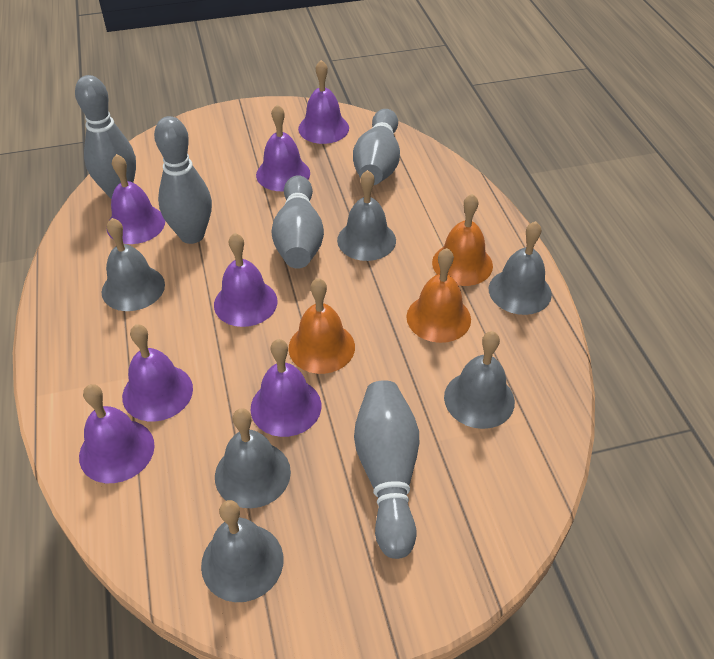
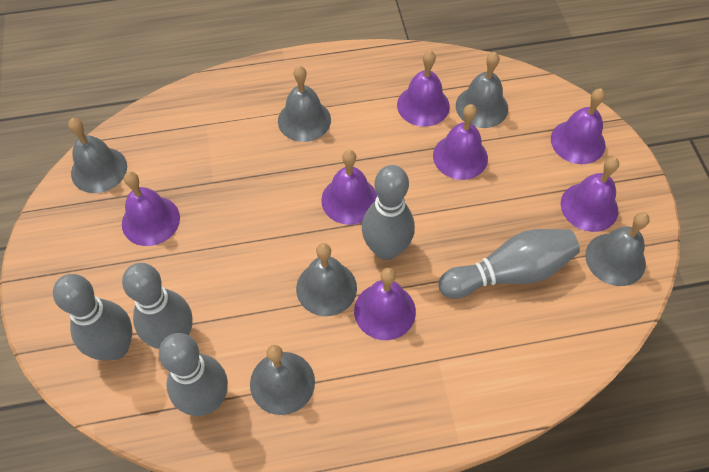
orange bell: 3 -> 0

